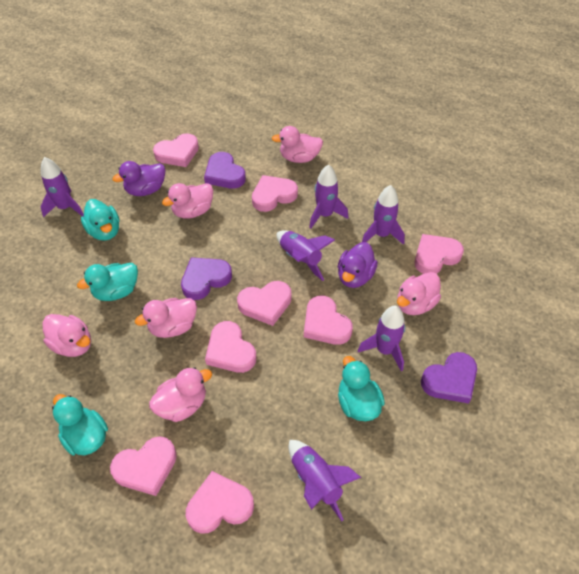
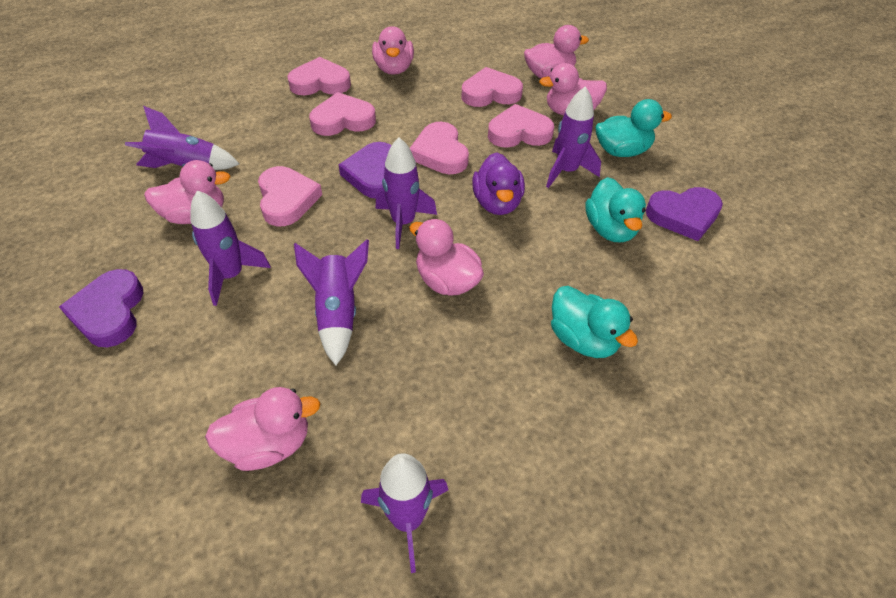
pink heart: 8 -> 6
purple duck: 2 -> 1
turquoise duck: 4 -> 3

